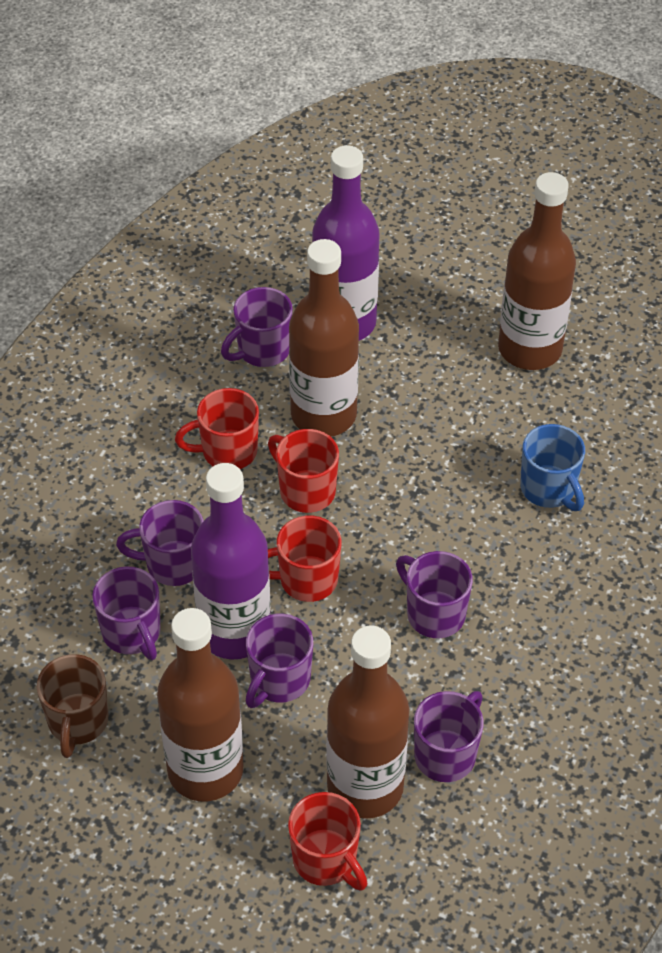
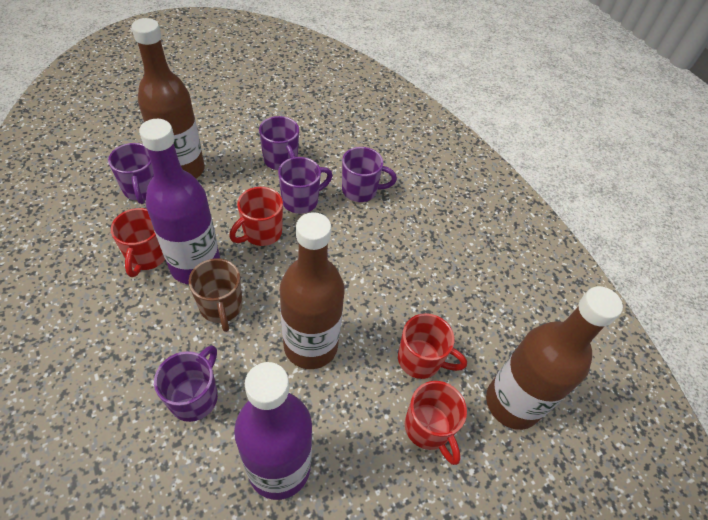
blue mug: 1 -> 0
brown bottle: 4 -> 3
purple mug: 6 -> 5

